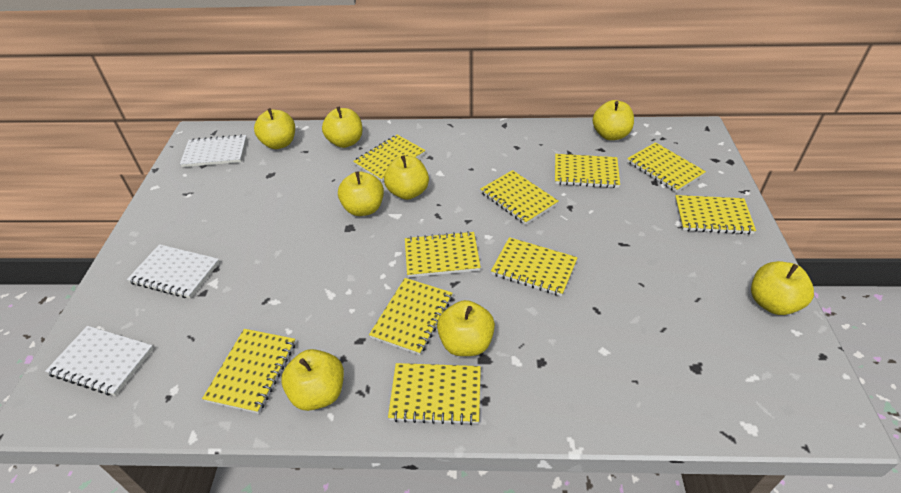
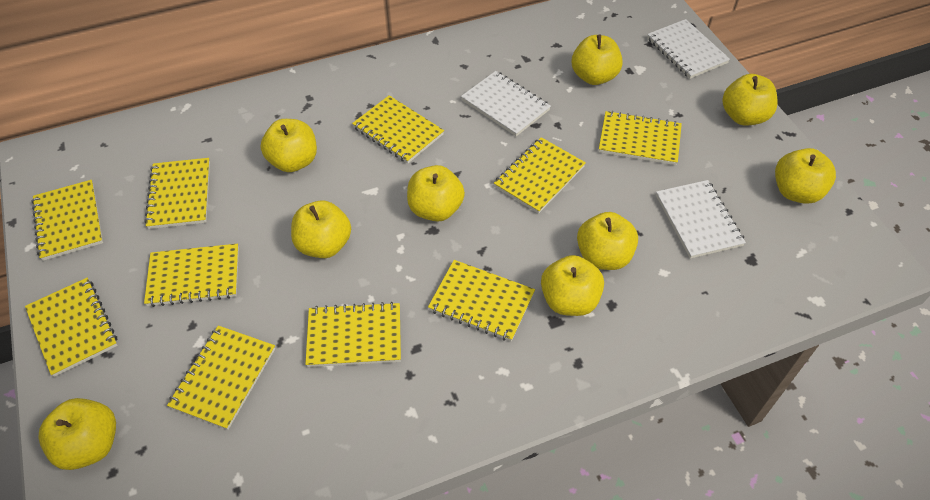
yellow apple: 8 -> 9

